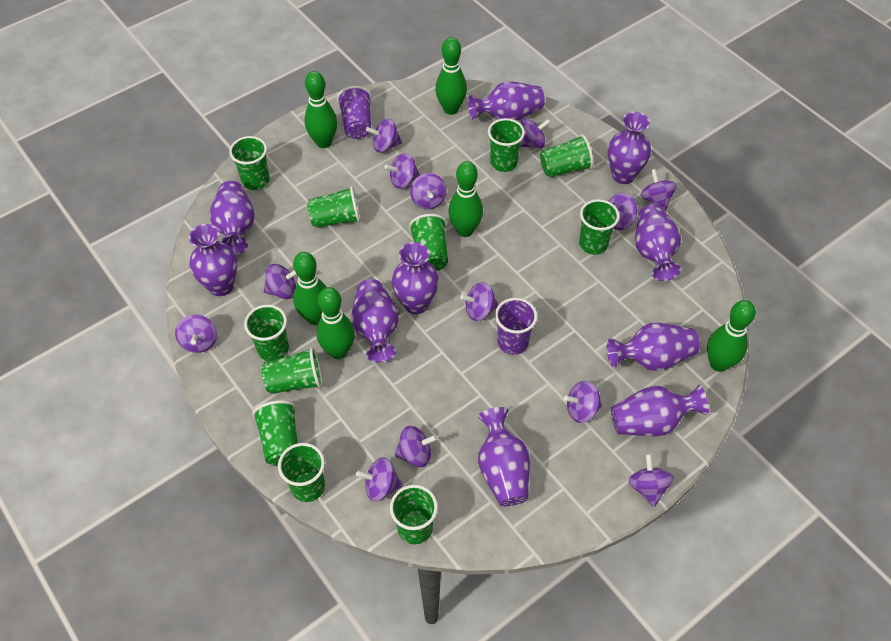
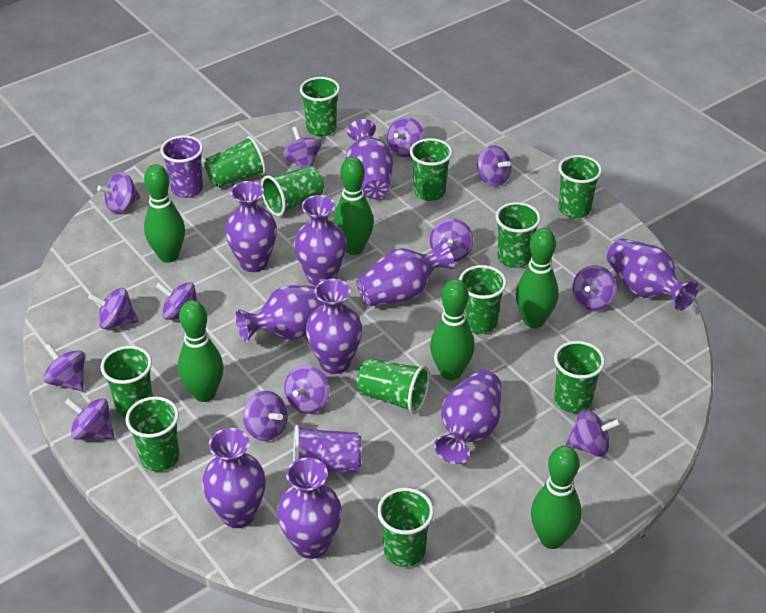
green cup: 11 -> 12

